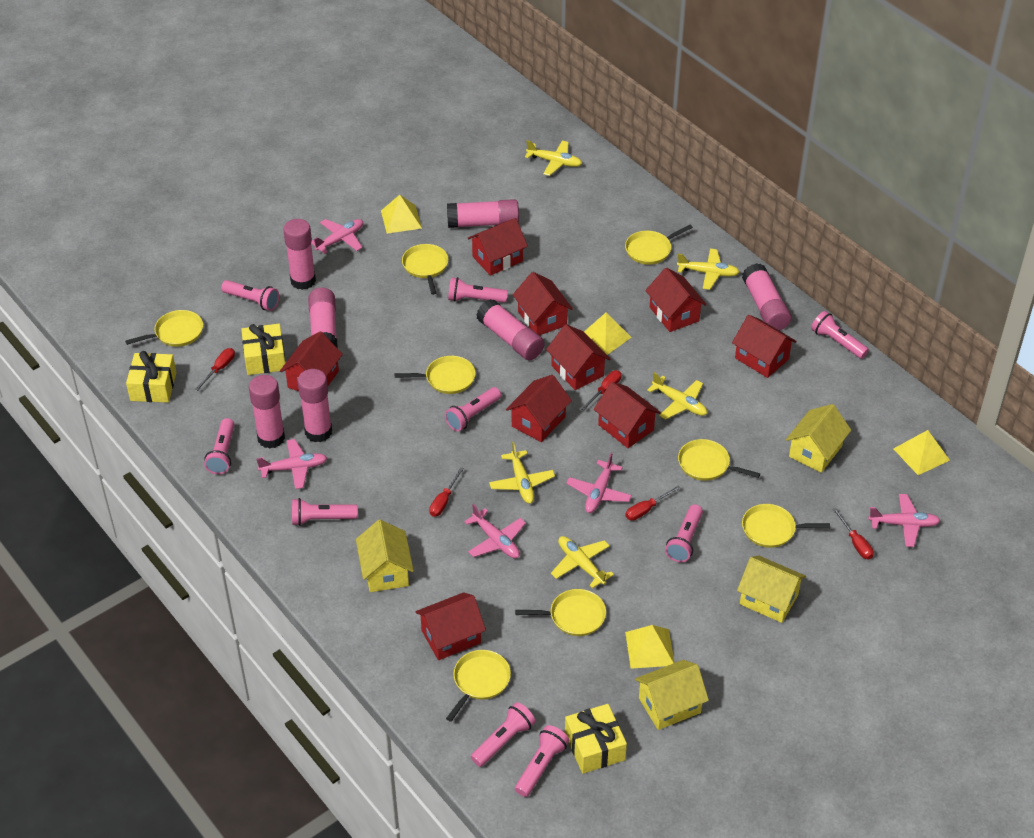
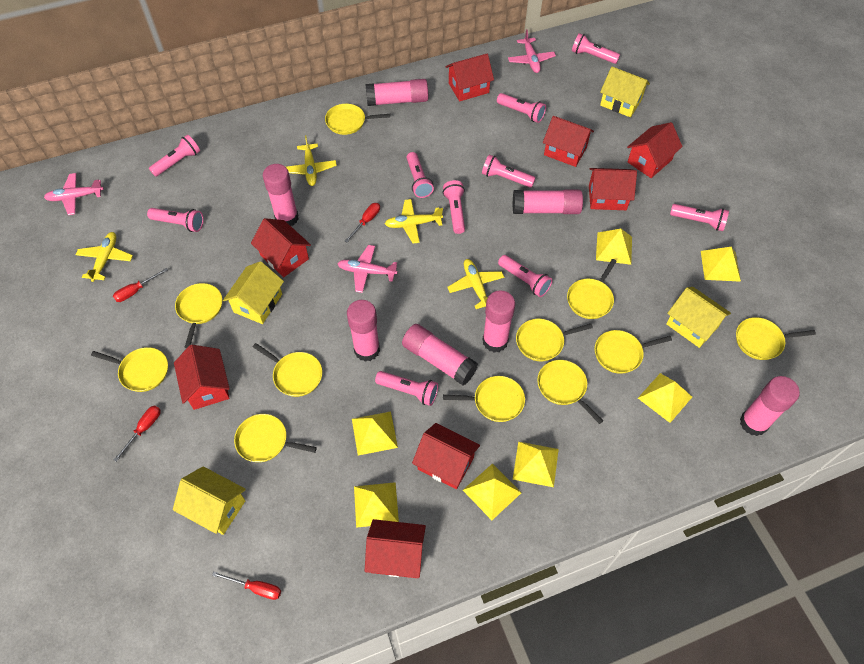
pink flashlight: 9 -> 10
pink plane: 5 -> 3
red house: 9 -> 8
red screwdriver: 5 -> 4
yellow gift: 3 -> 0
yellow pan: 8 -> 11
yellow plane: 5 -> 4
yellow pyramid: 4 -> 7

